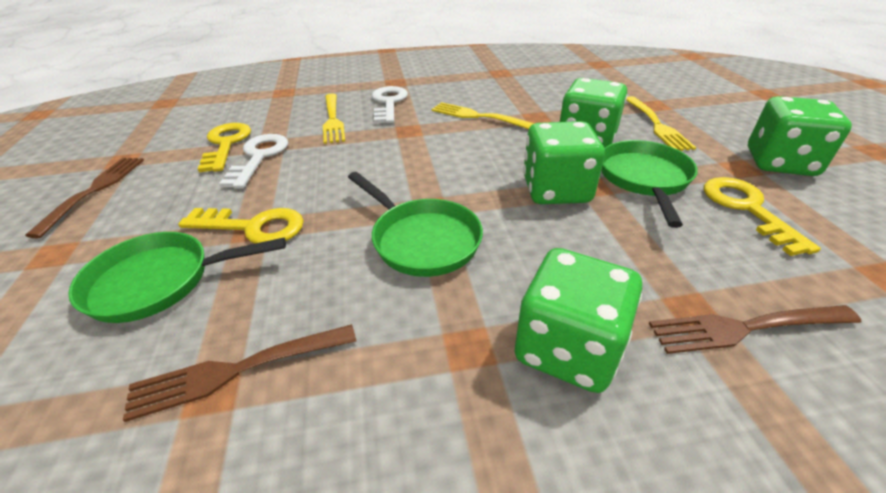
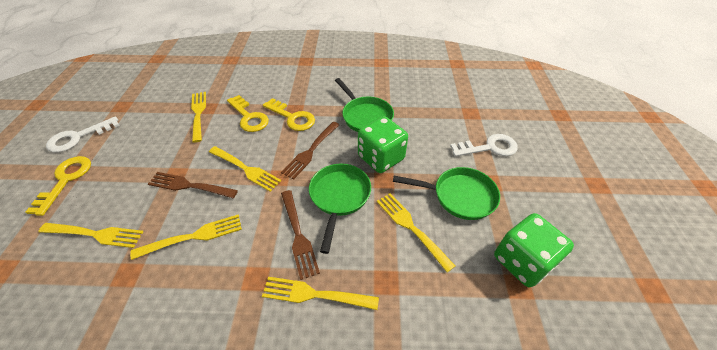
green dice: 4 -> 2
yellow fork: 3 -> 6

